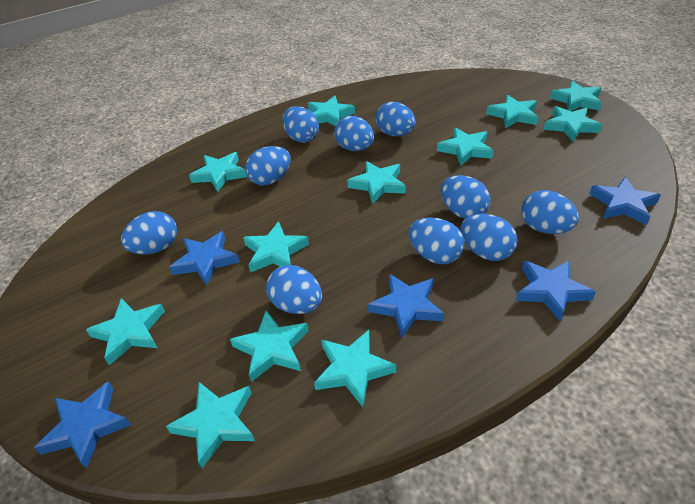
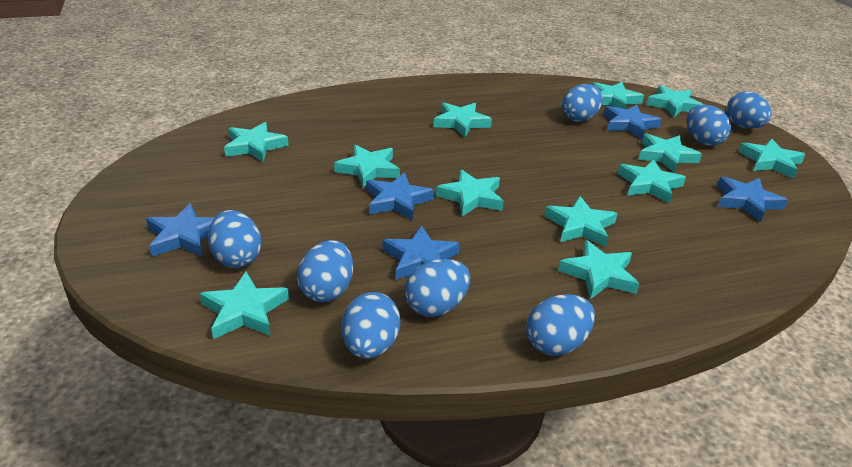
blue egg: 10 -> 8

